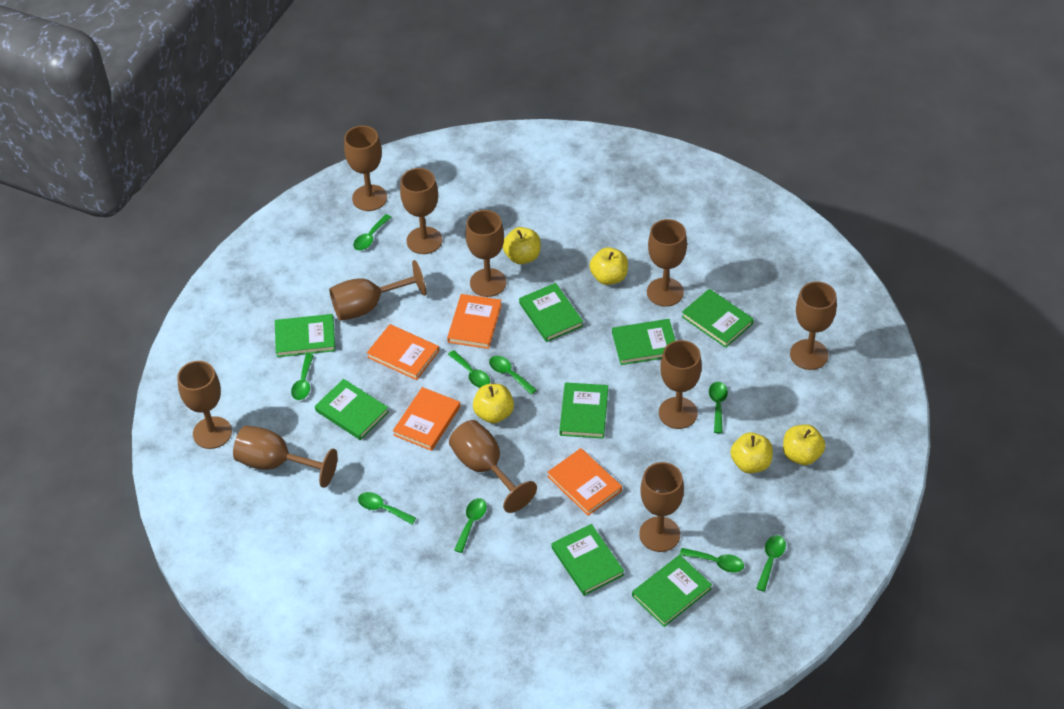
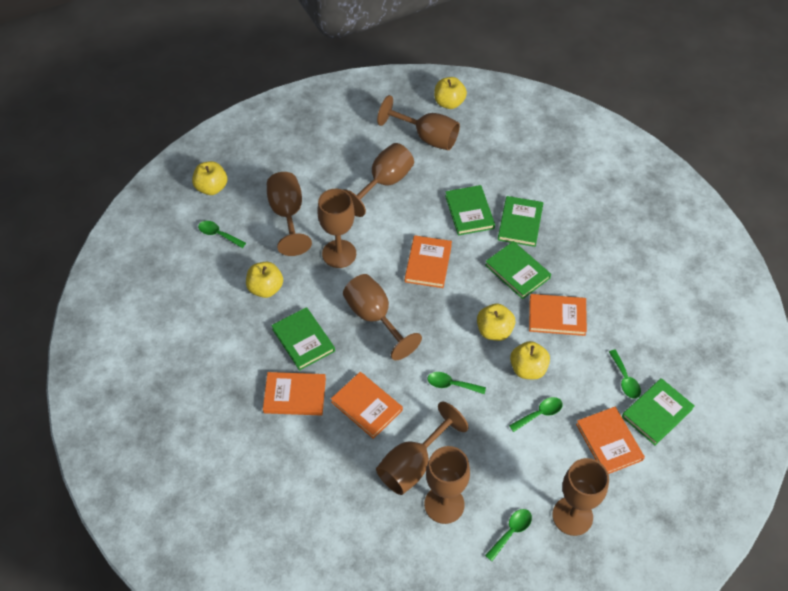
brown goblet: 11 -> 8
green book: 8 -> 5
green spoon: 9 -> 5
orange book: 4 -> 5

